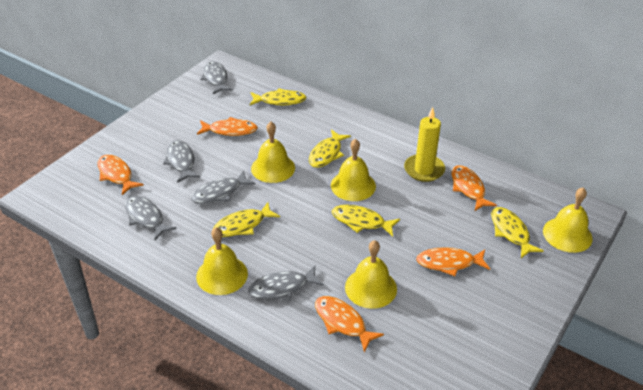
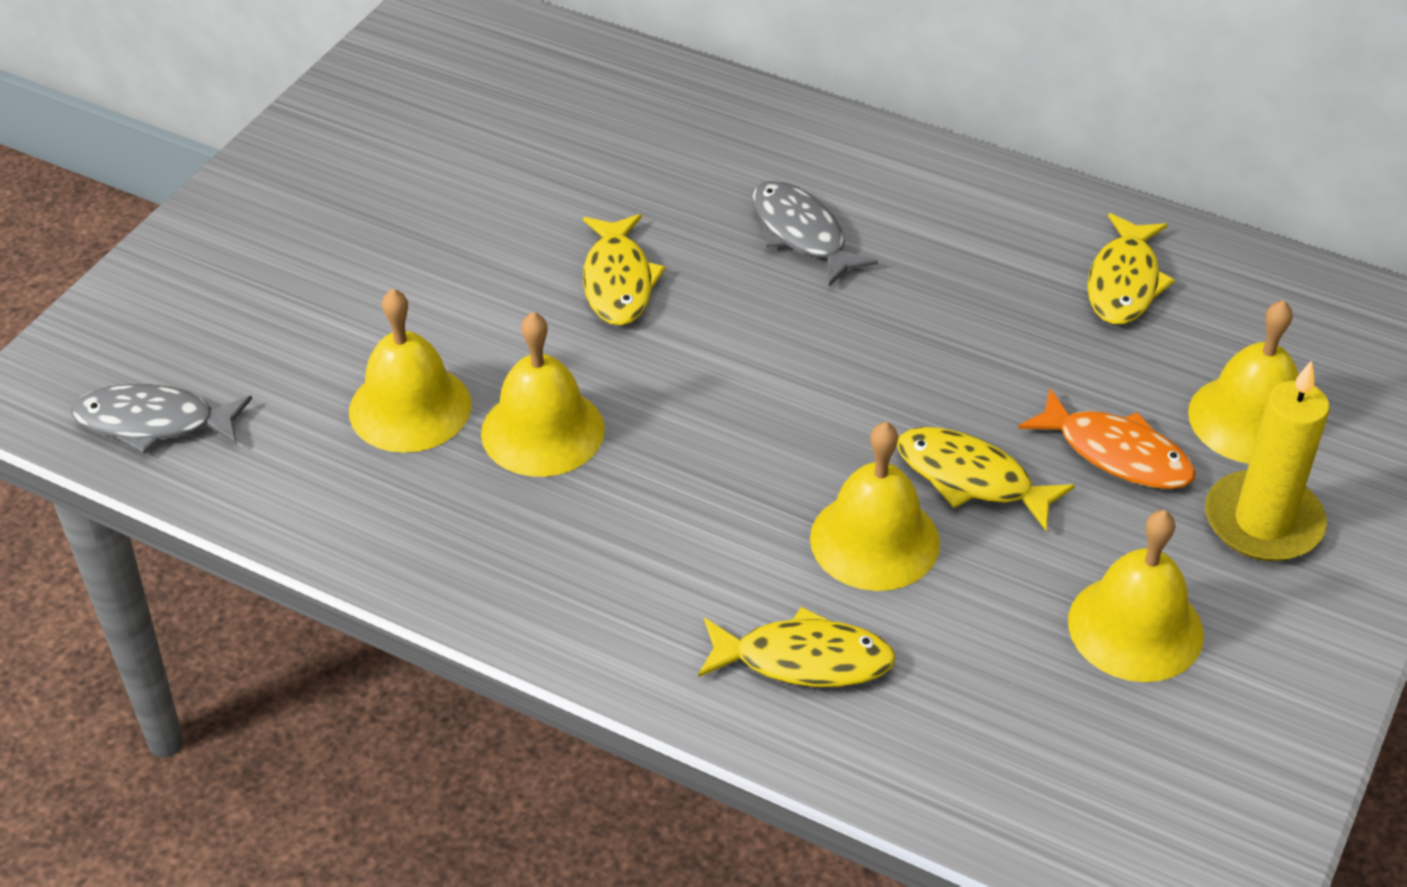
grey fish: 5 -> 2
orange fish: 5 -> 1
yellow fish: 5 -> 4

